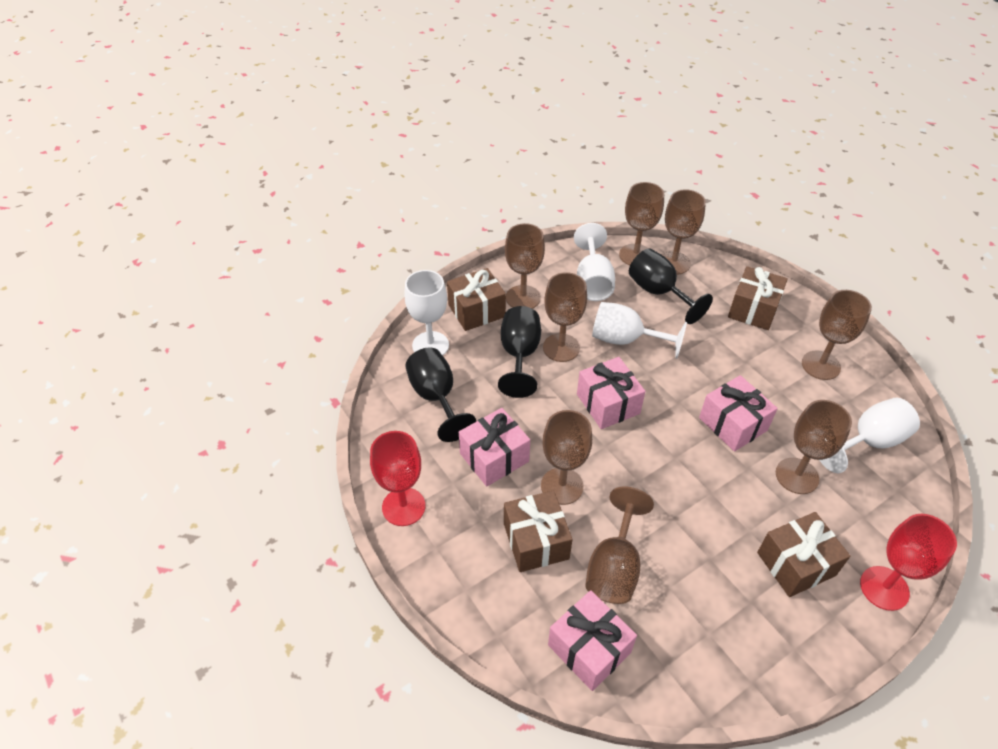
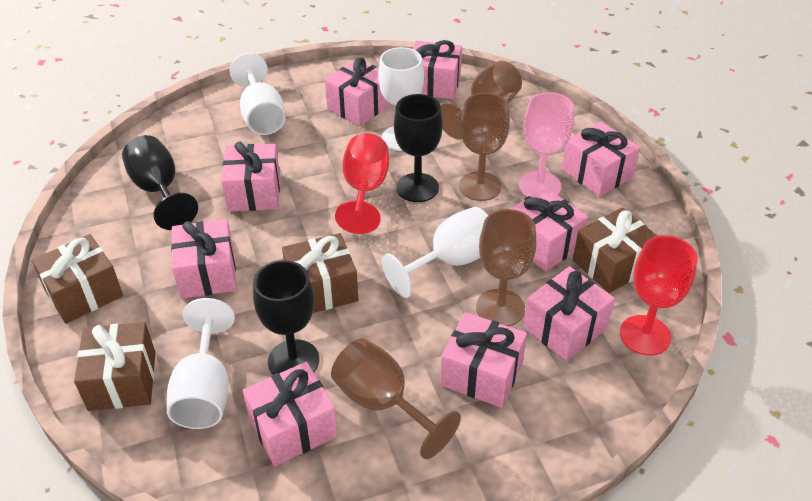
brown goblet: 8 -> 4
pink gift: 4 -> 9
pink goblet: 0 -> 1

